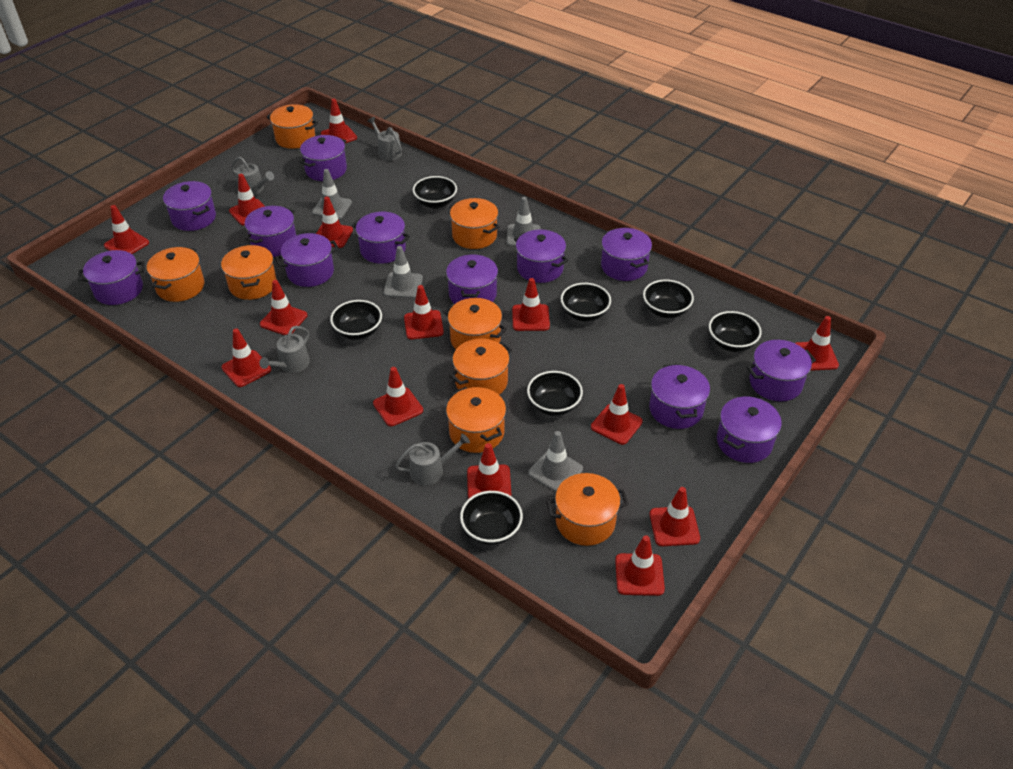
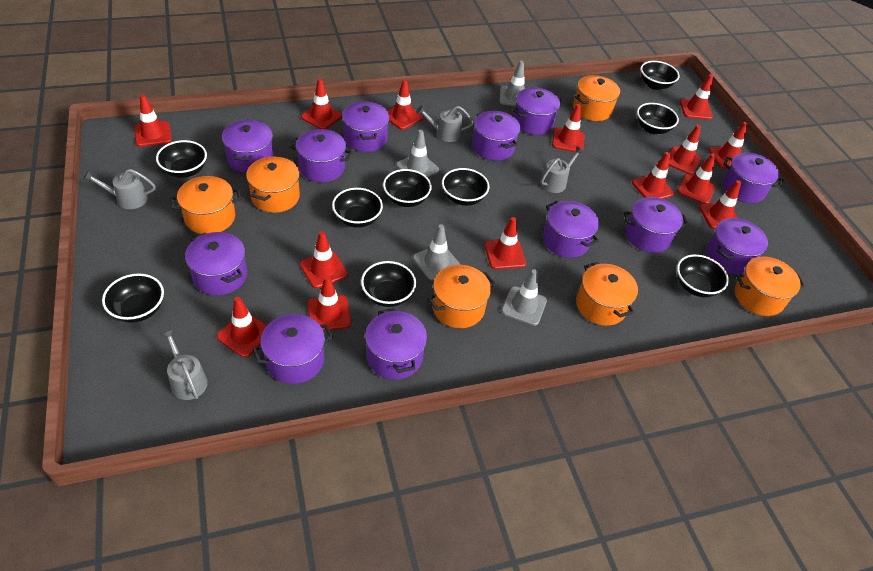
black bowl: 7 -> 9
orange pot: 8 -> 6

